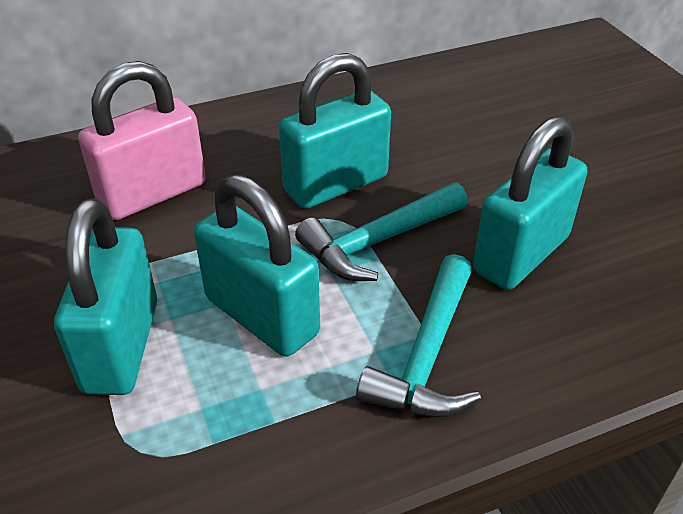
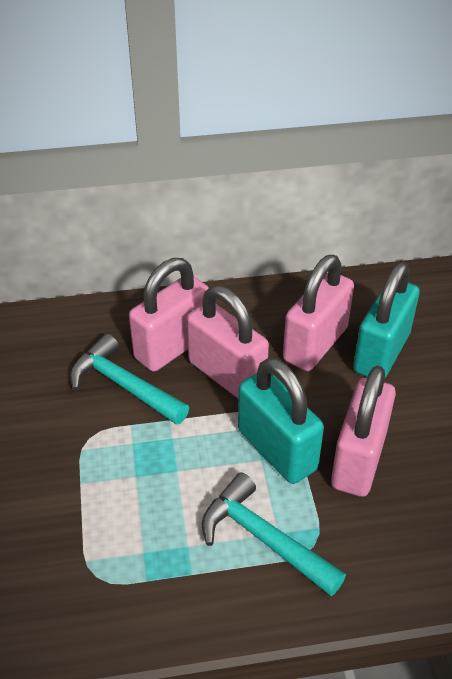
pink padlock: 1 -> 4
turquoise padlock: 4 -> 2

